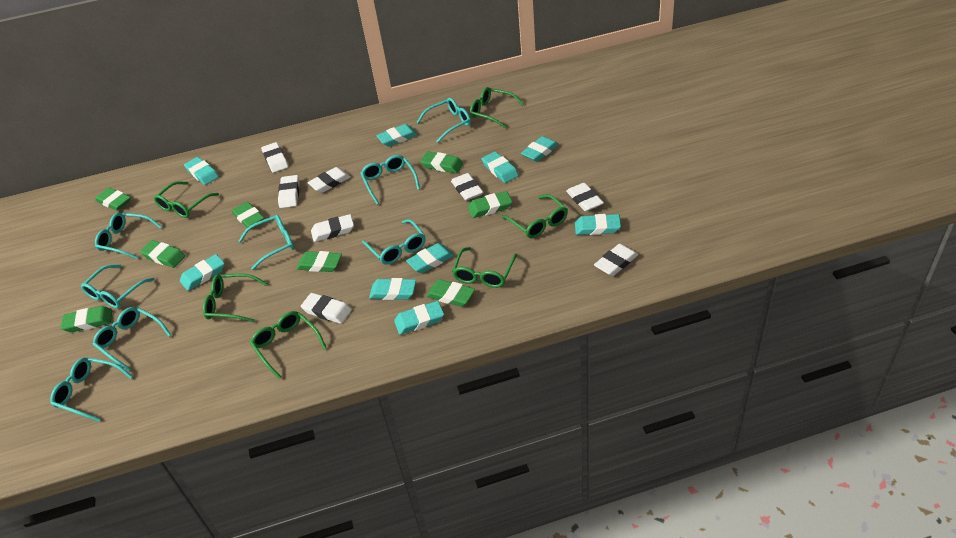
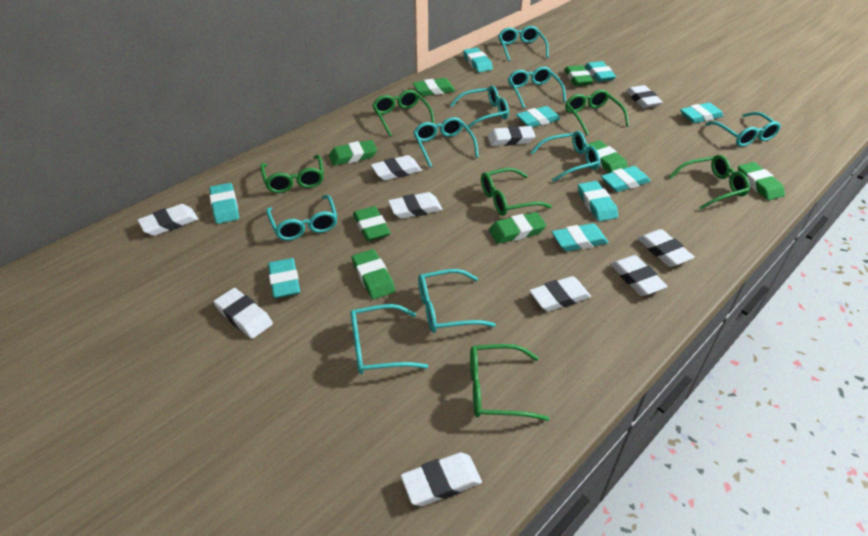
turquoise glasses: 8 -> 9
white eraser: 8 -> 10

